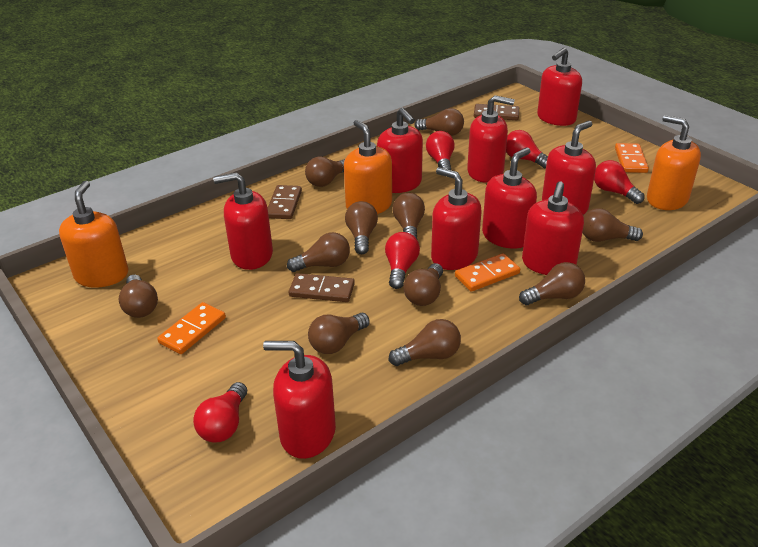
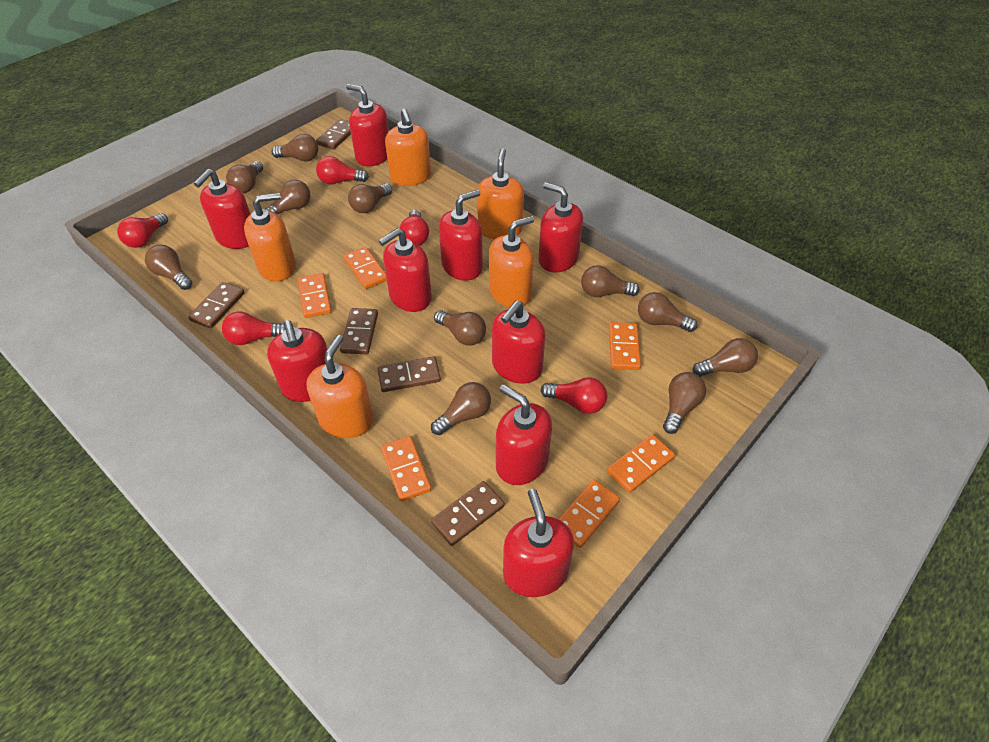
brown domino: 3 -> 5
orange domino: 3 -> 6
orange soap dispenser: 3 -> 5

